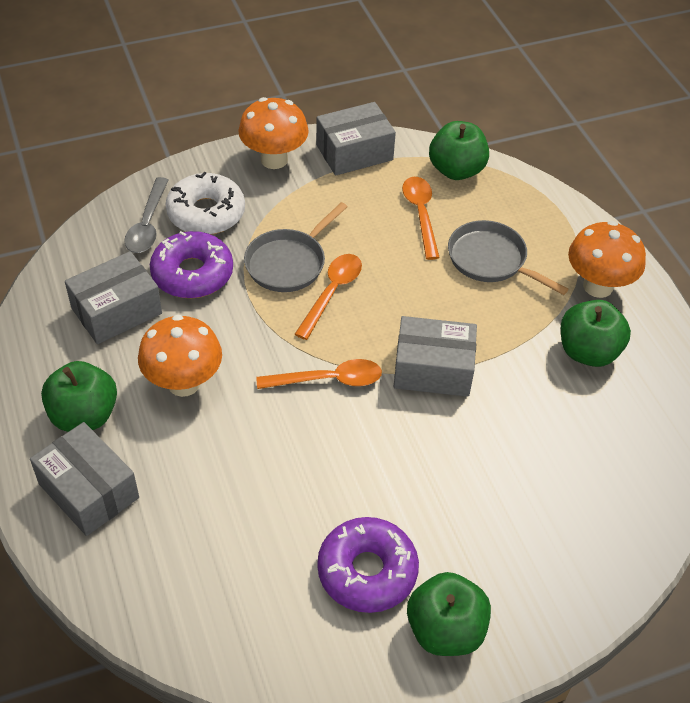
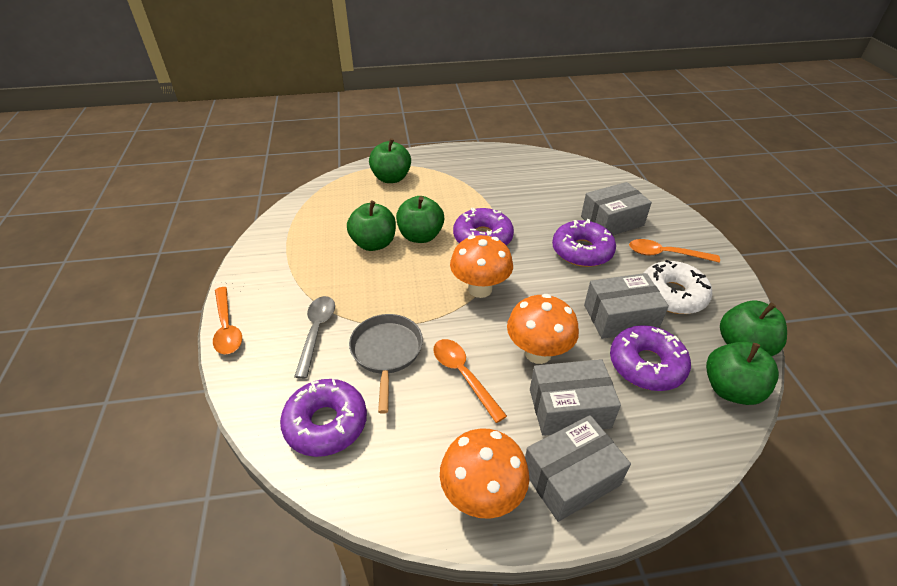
green apple: 4 -> 5
grey pan: 2 -> 1
purple donut: 2 -> 4

